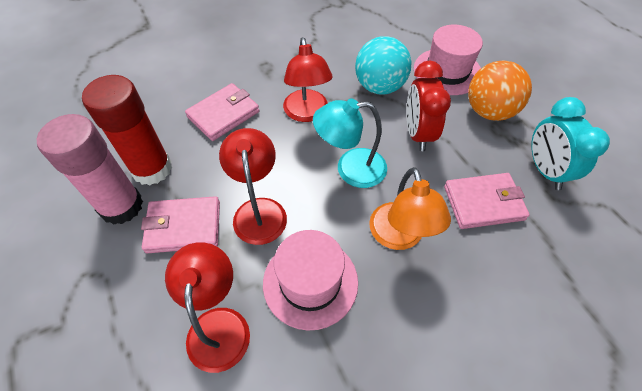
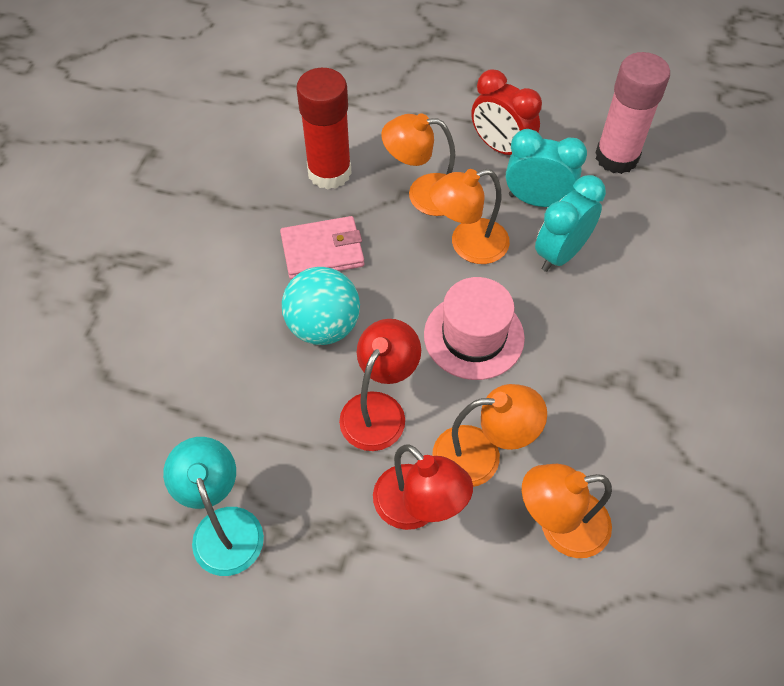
orange ball: 1 -> 0
orange lamp: 1 -> 4
pink hat: 2 -> 1
pink wallet: 3 -> 1
red lamp: 3 -> 2
turquoise clock: 1 -> 2

